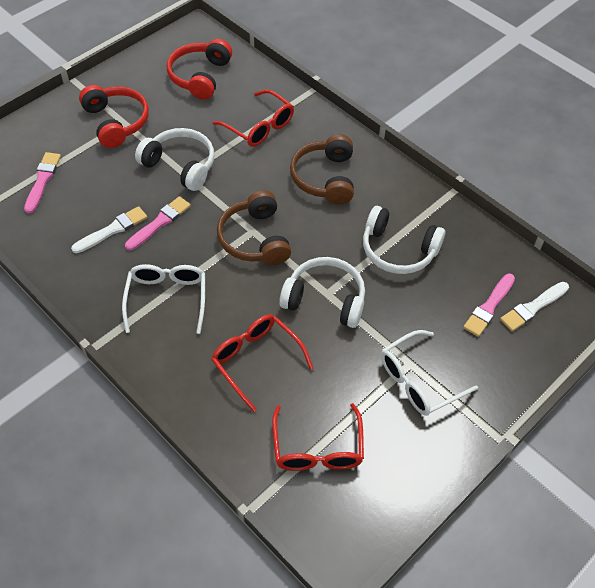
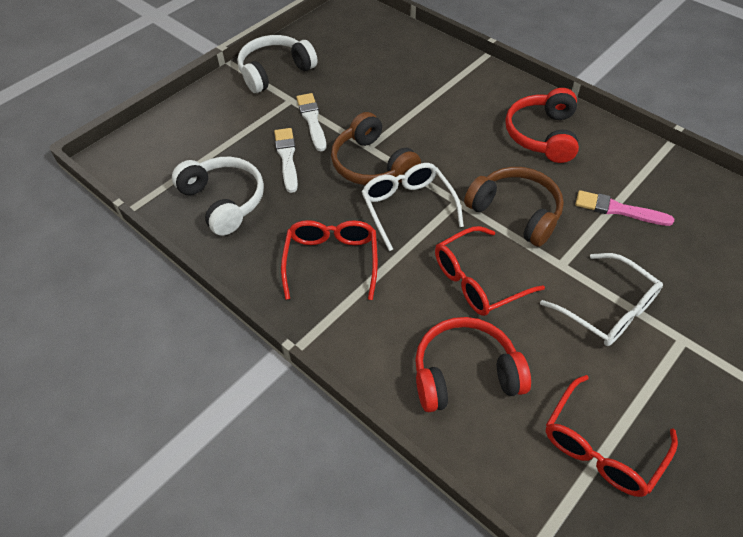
pink brush: 3 -> 1
white headphones: 3 -> 2

